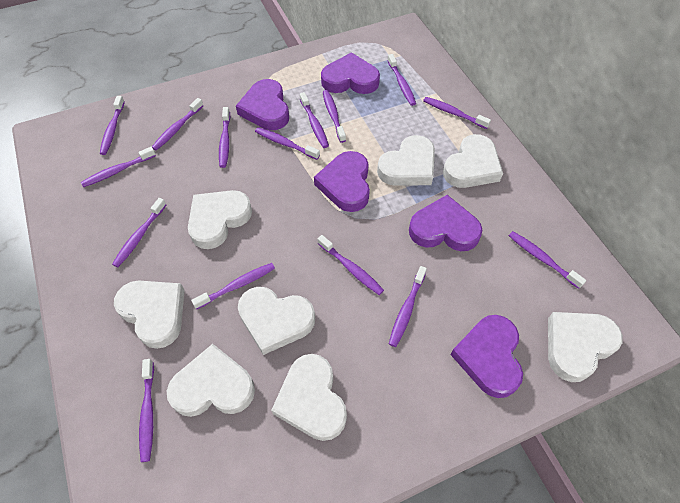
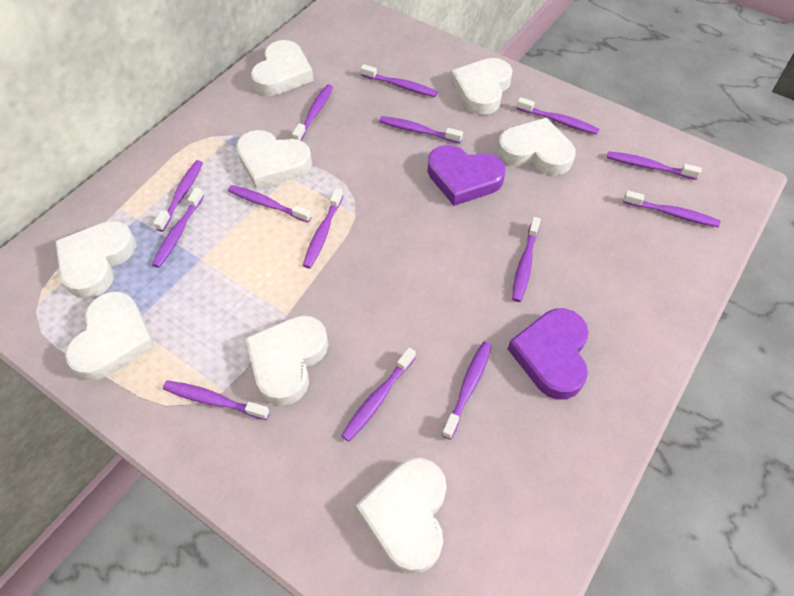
purple heart: 5 -> 2
purple toothbrush: 15 -> 14

